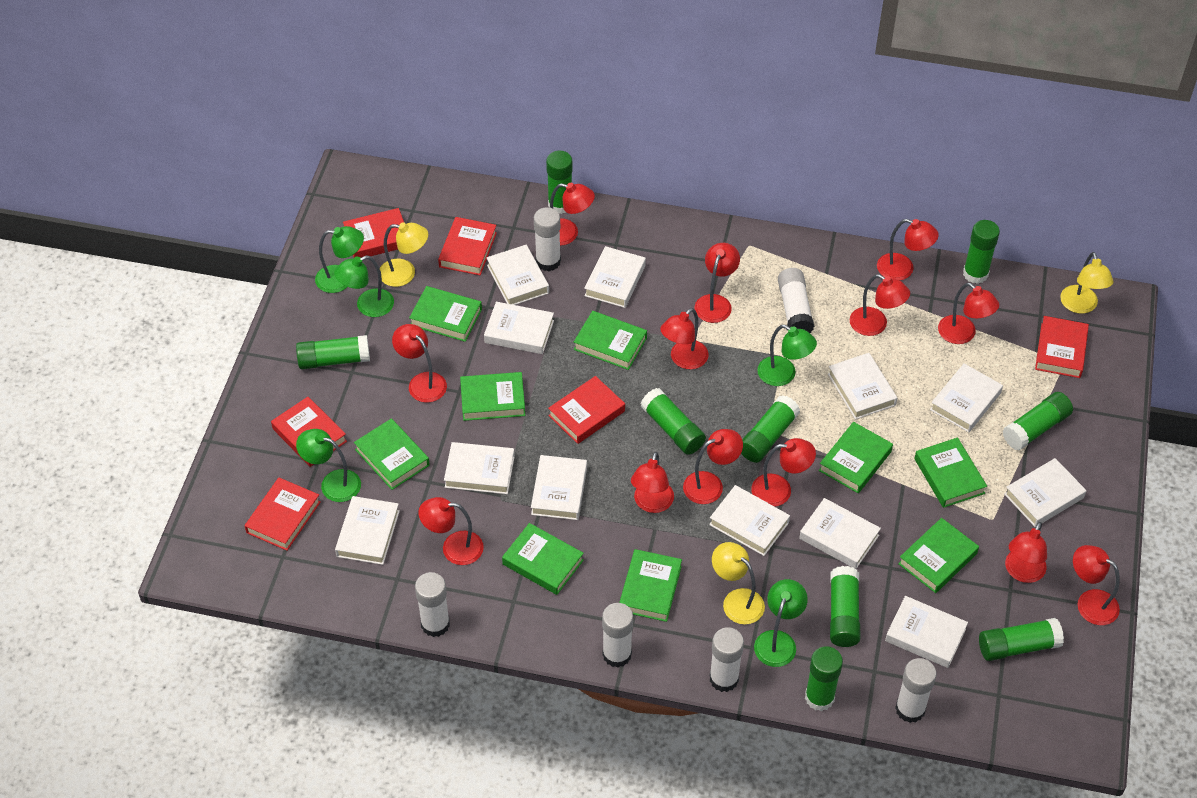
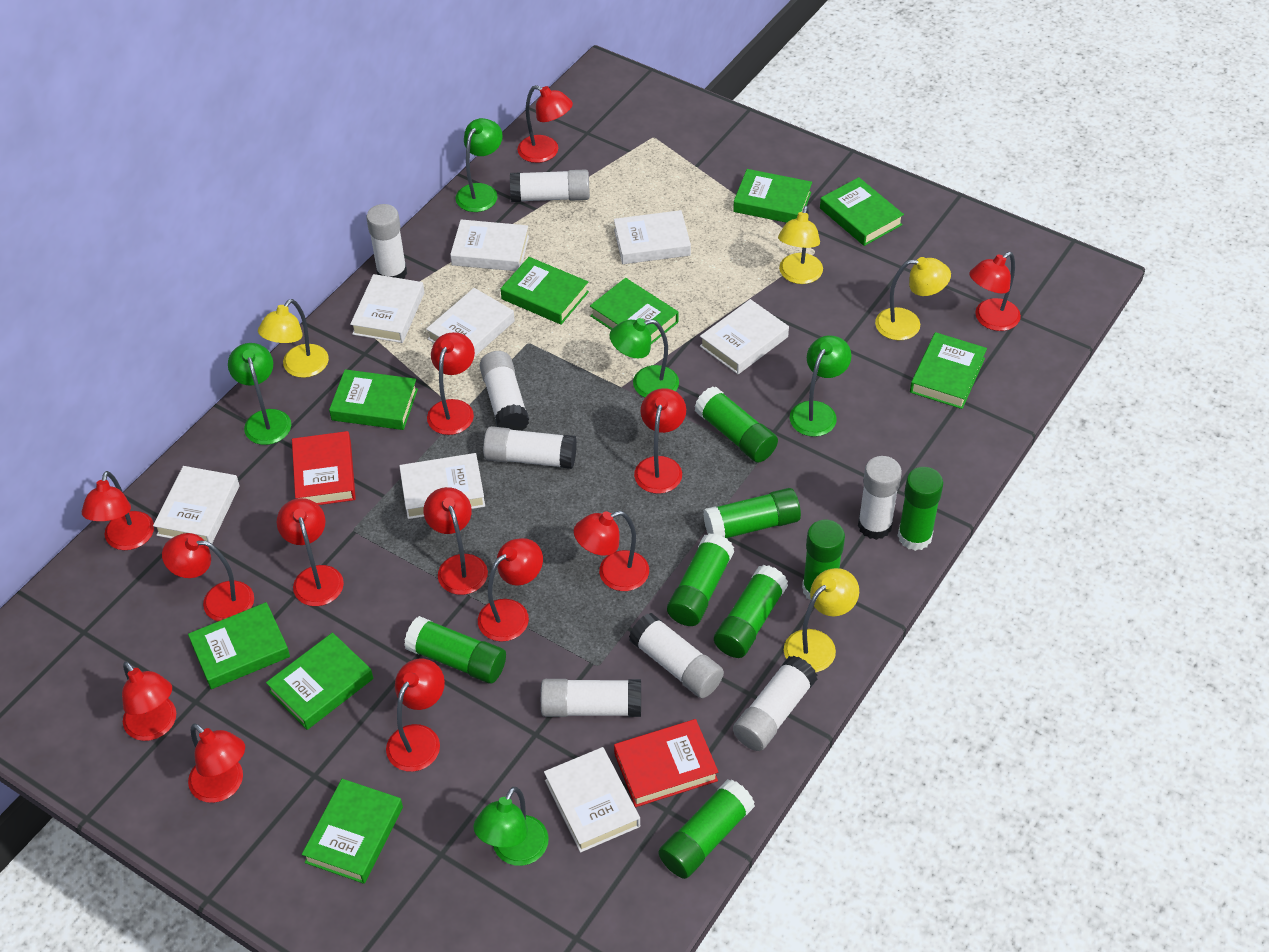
green glue stick: 9 -> 8
red book: 6 -> 2
white book: 12 -> 8
white glue stick: 6 -> 8
yellow lamp: 3 -> 4

